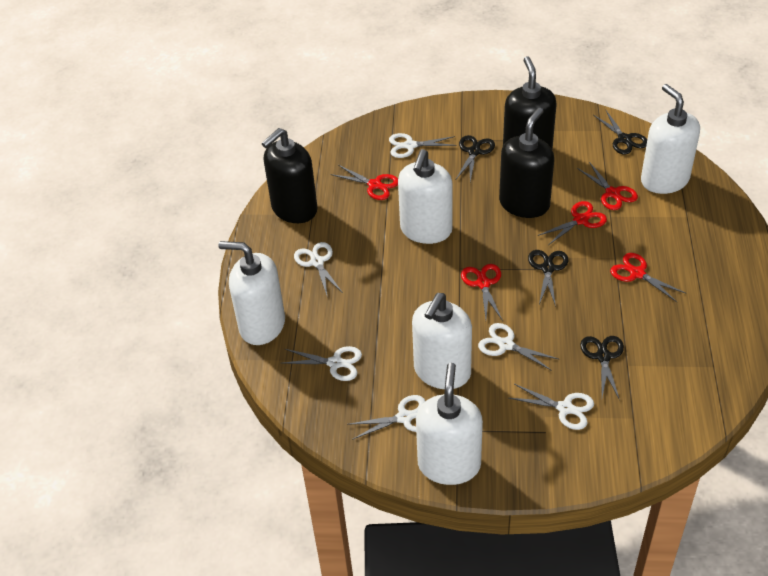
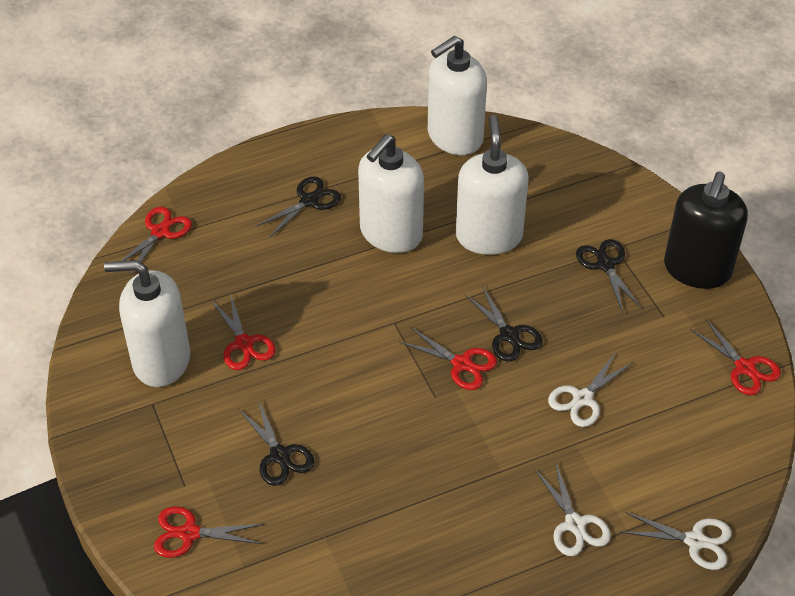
black soap dispenser: 3 -> 1
white scissors: 6 -> 3
white soap dispenser: 5 -> 4

